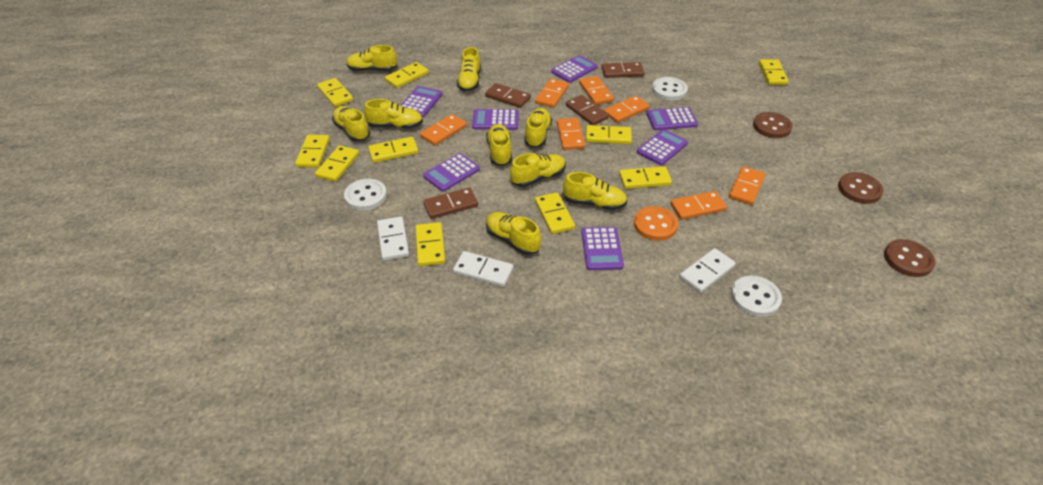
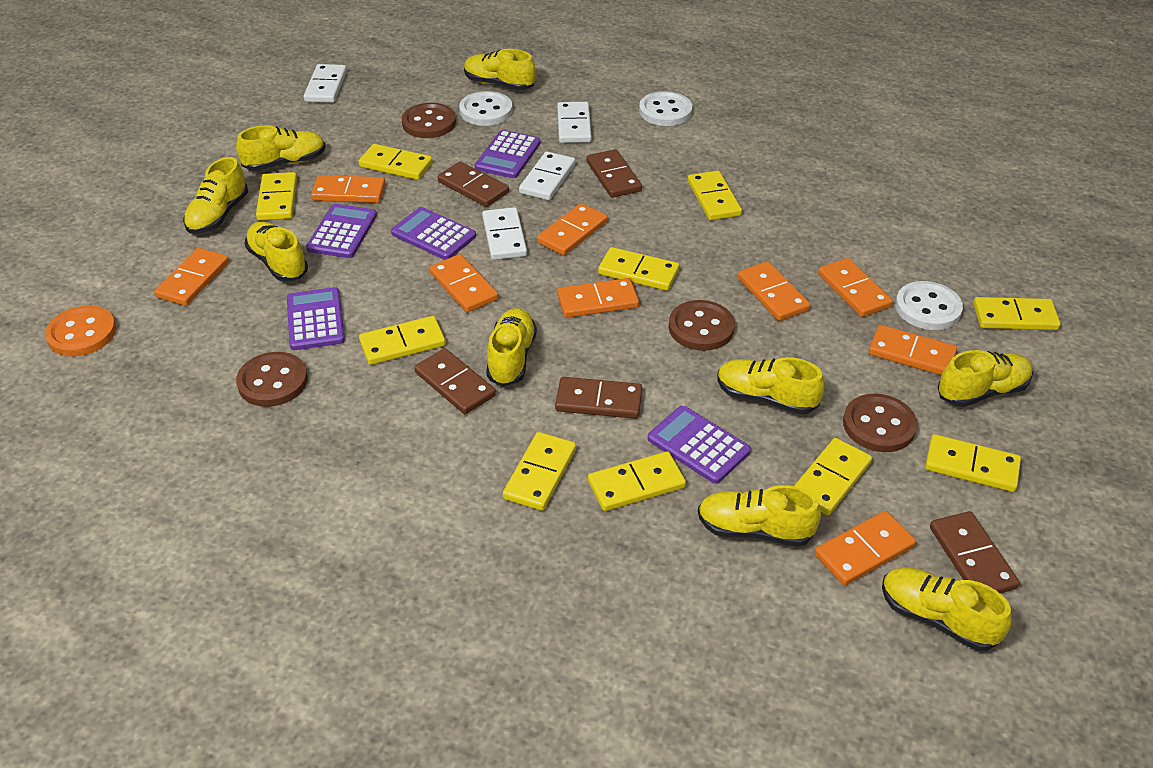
brown button: 3 -> 4
brown domino: 4 -> 5
orange domino: 7 -> 9
purple calculator: 7 -> 5
white domino: 3 -> 4

